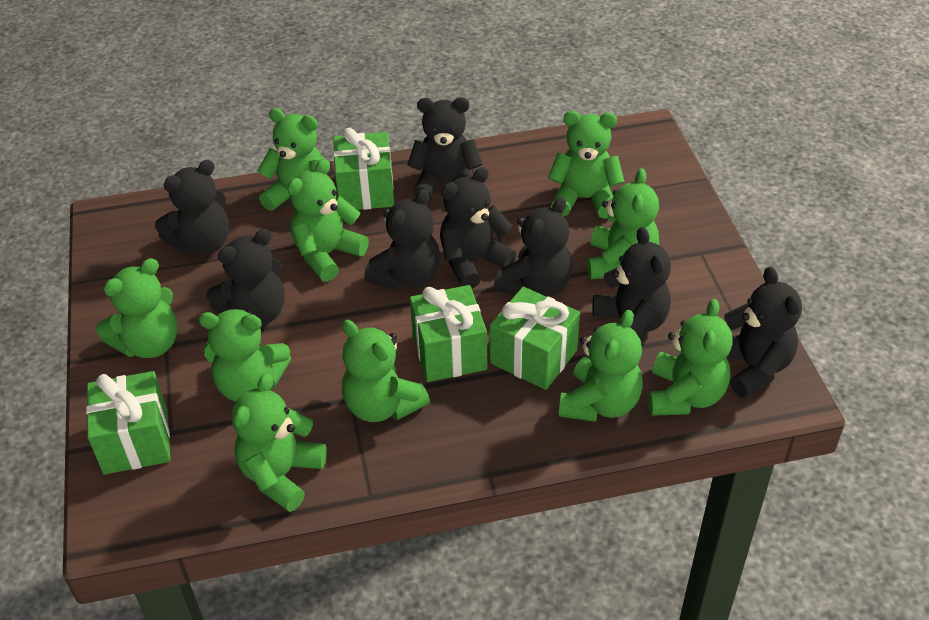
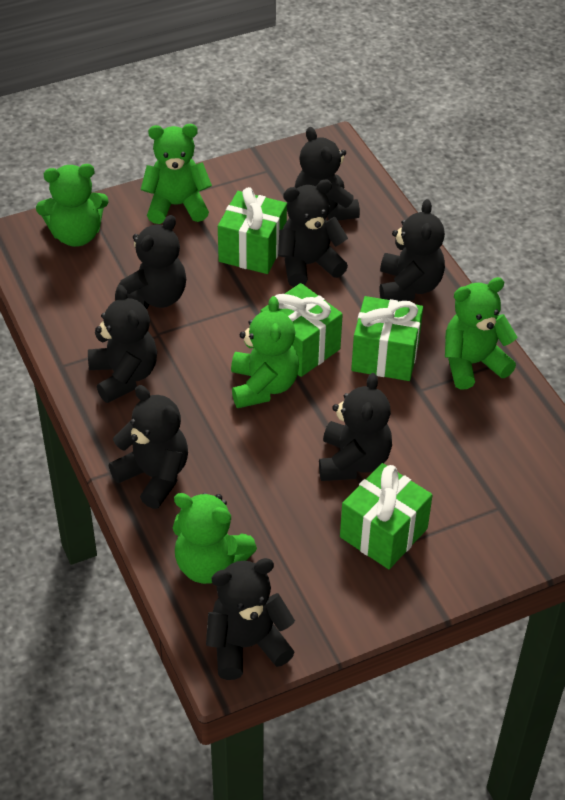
green teddy bear: 10 -> 5

